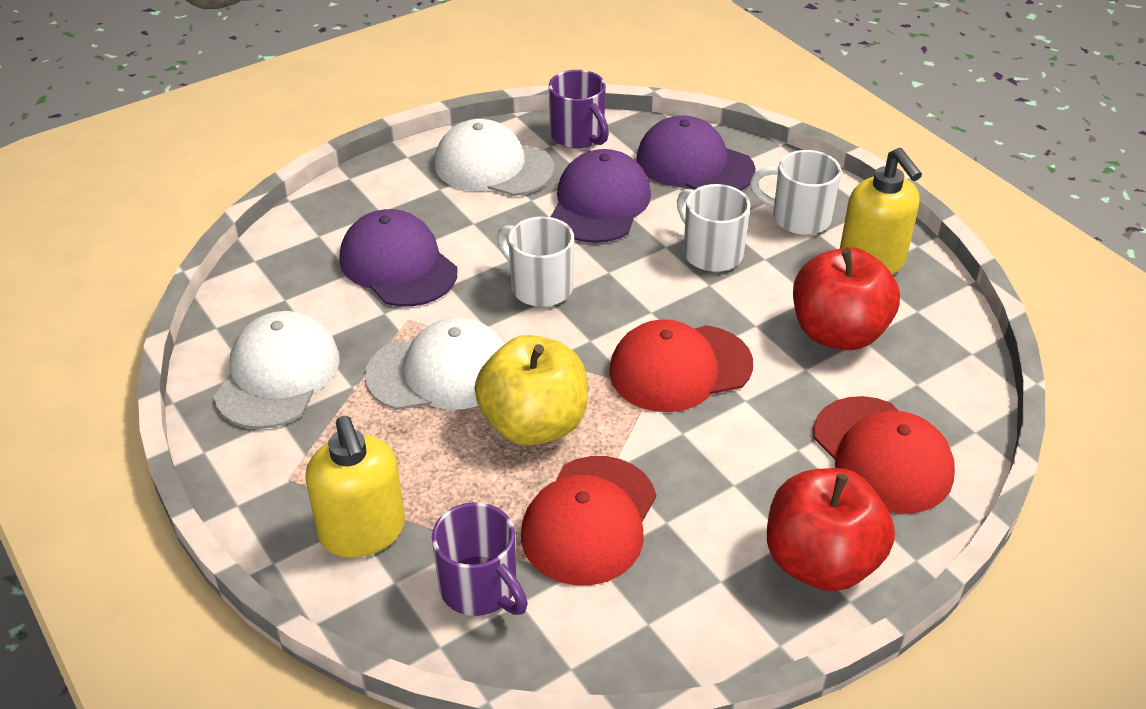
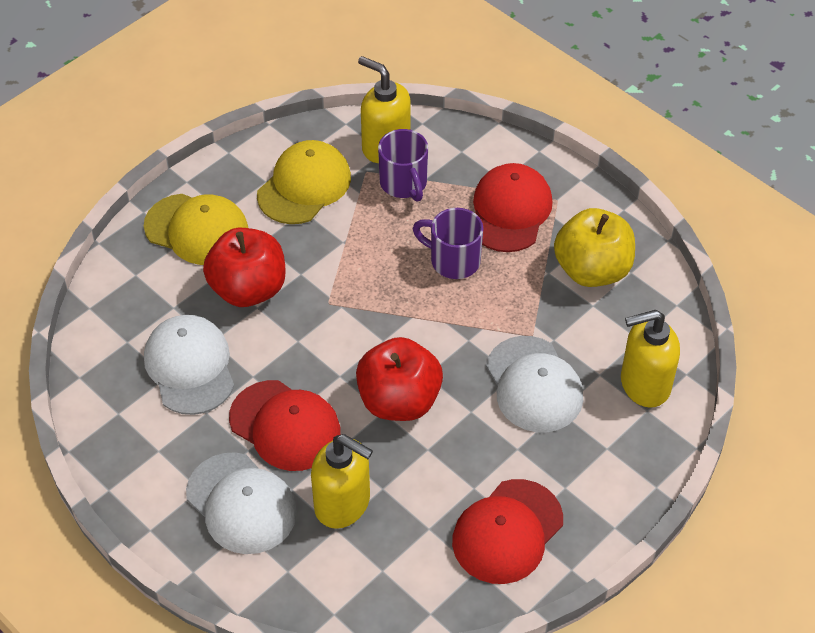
purple cap: 3 -> 0
white mug: 3 -> 0
yellow cap: 0 -> 2
yellow soap dispenser: 2 -> 3

